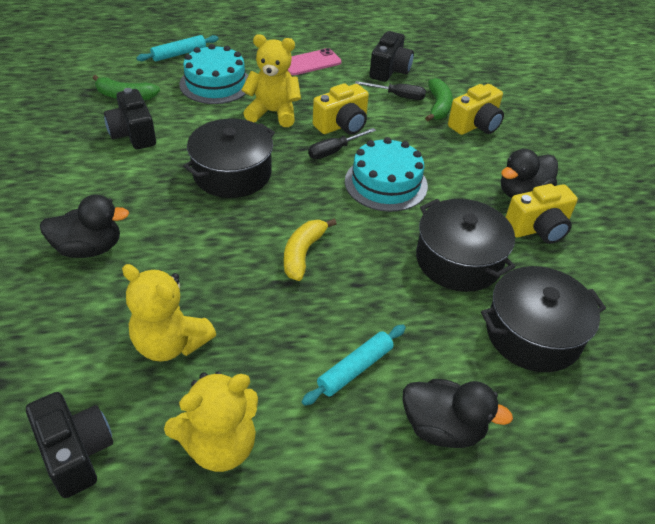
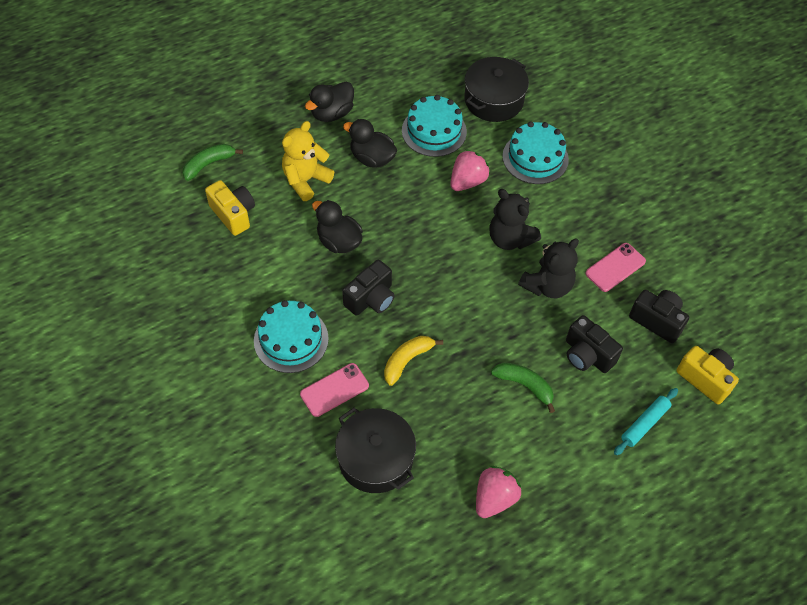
black pot: 3 -> 2
black screwdriver: 2 -> 0
black teddy bear: 0 -> 2
pink phone: 1 -> 2
pink strawberry: 0 -> 2
turquoise cake: 2 -> 3
turquoise rolling pin: 2 -> 1
yellow camera: 3 -> 2
yellow teddy bear: 3 -> 1

